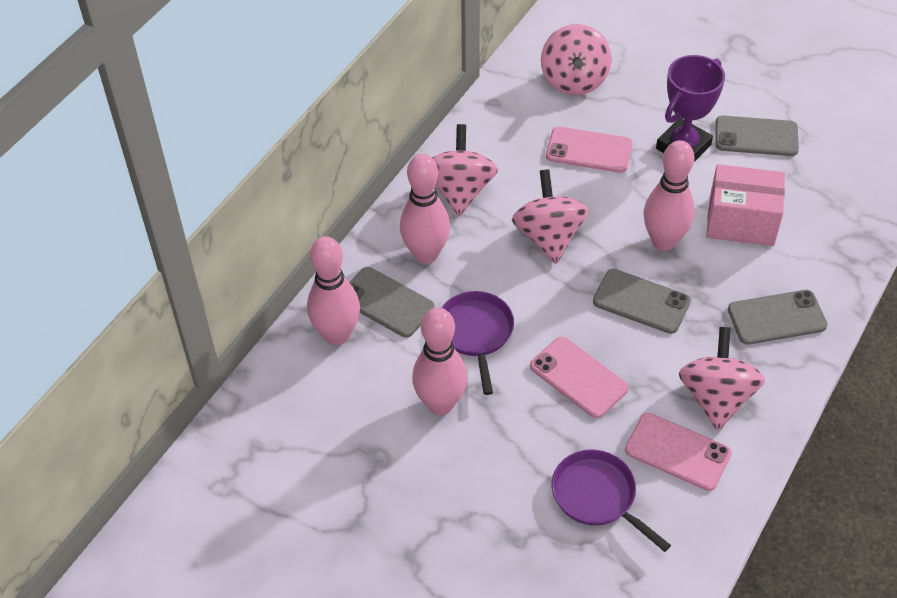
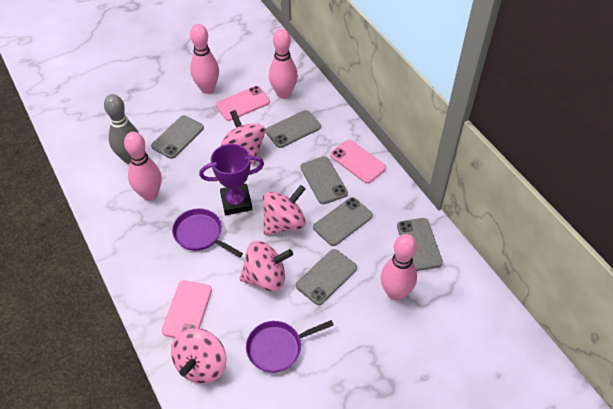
grey bowling pin: 0 -> 1
grey phone: 4 -> 6
pink box: 1 -> 0

